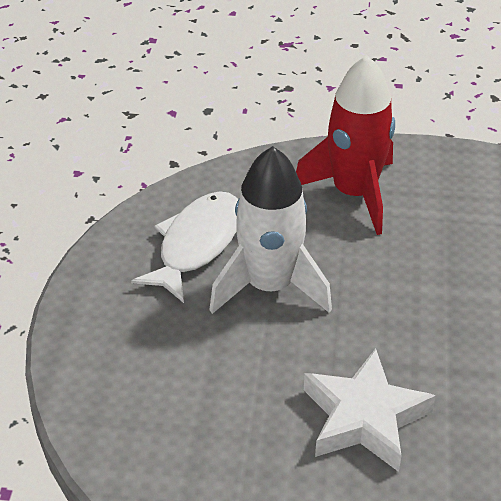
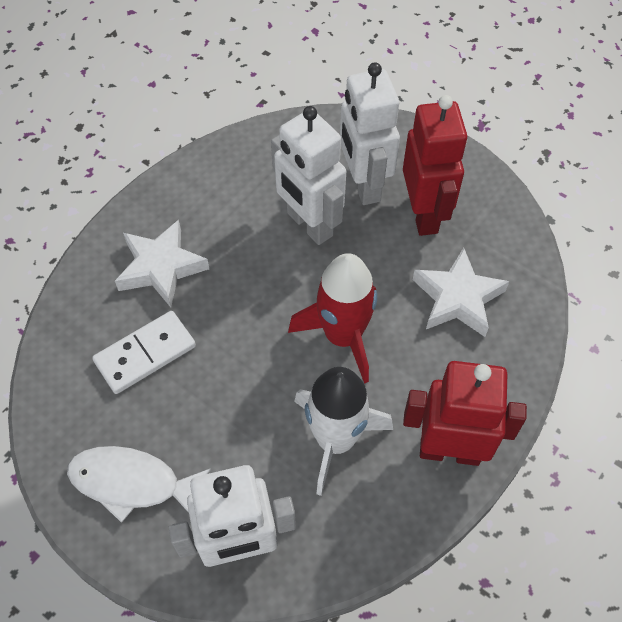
red robot: 0 -> 2
white domino: 0 -> 1
white robot: 0 -> 3
white star: 1 -> 2

